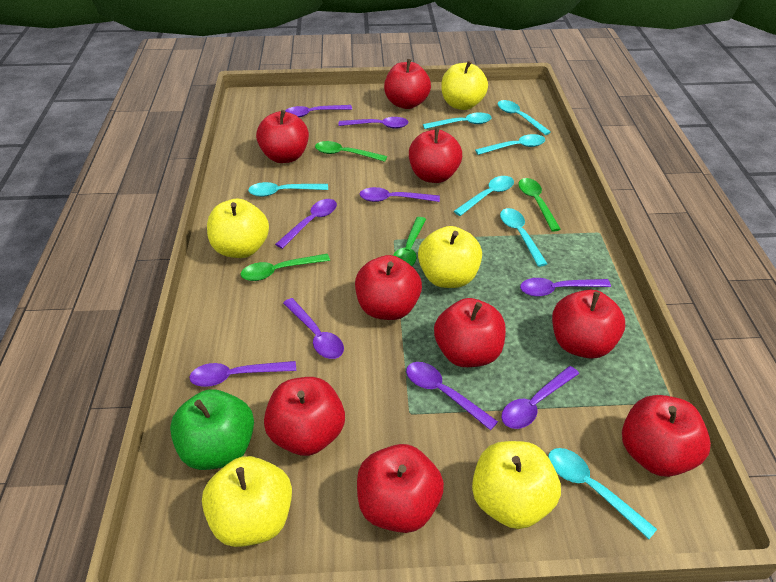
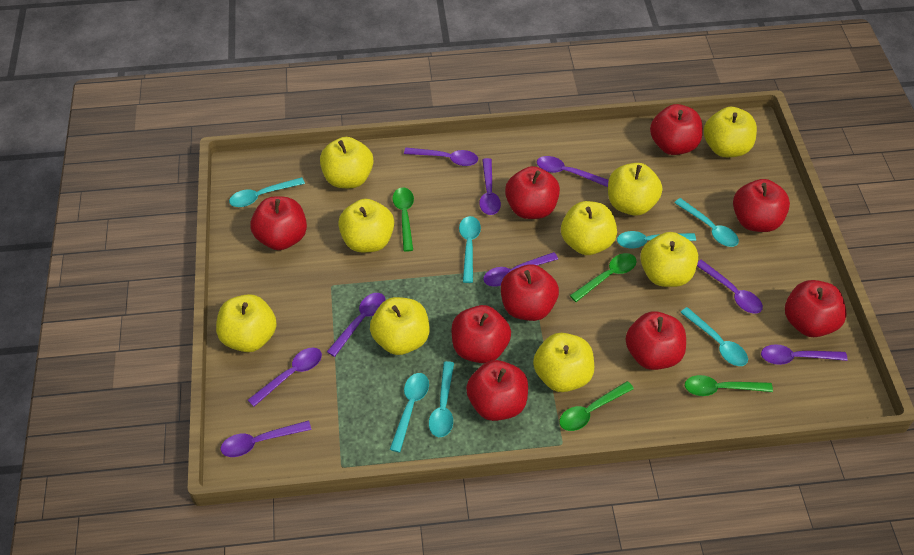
green apple: 1 -> 0
yellow apple: 5 -> 9

